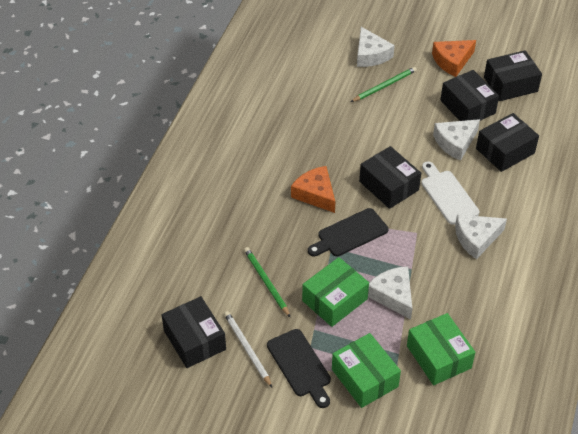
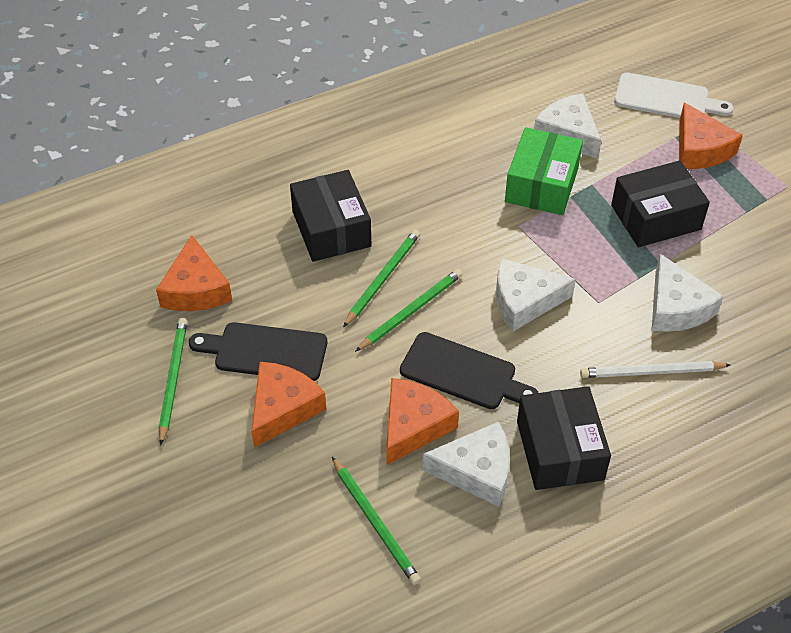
black box: 5 -> 3
green box: 3 -> 1
green pencil: 2 -> 4
orange cheese: 2 -> 4

